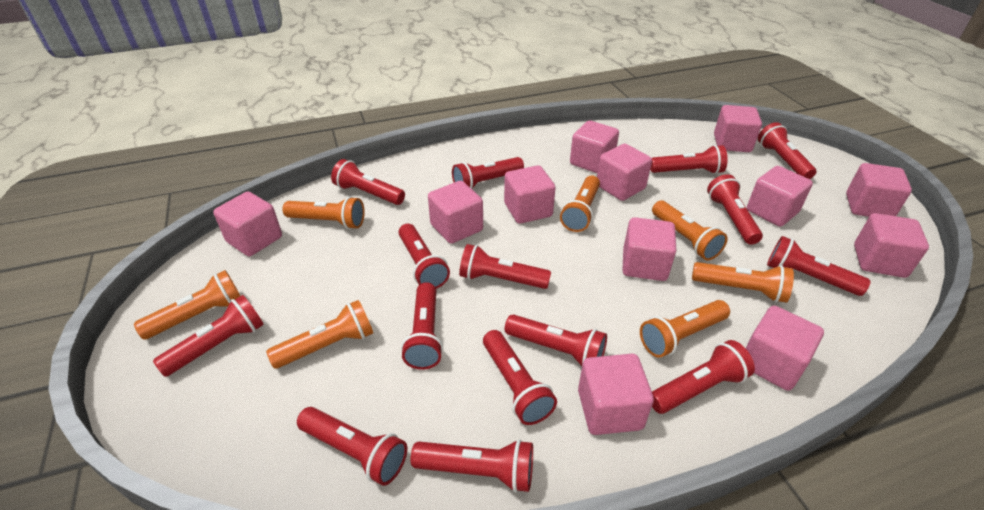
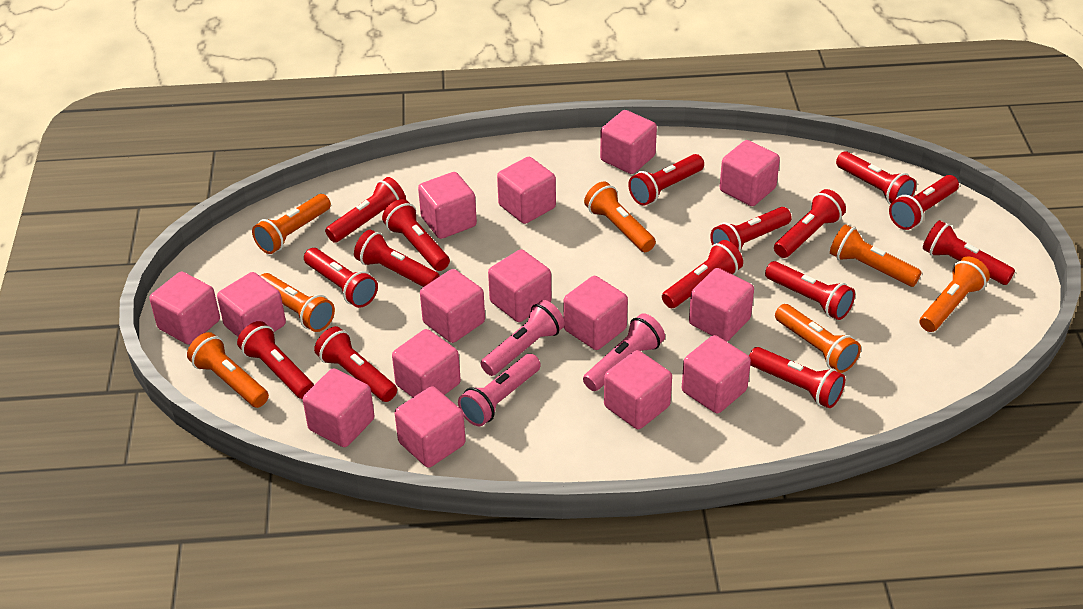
pink cube: 12 -> 15
pink flashlight: 0 -> 3

